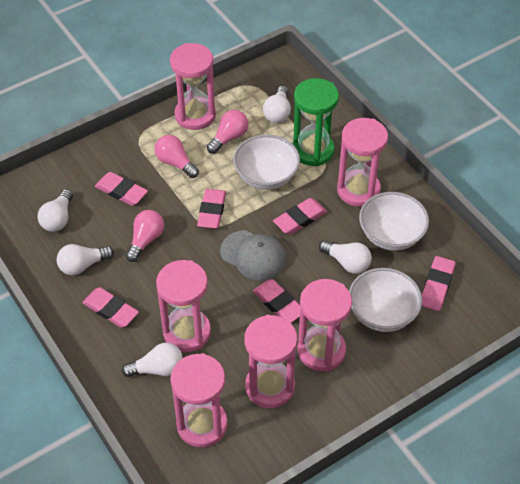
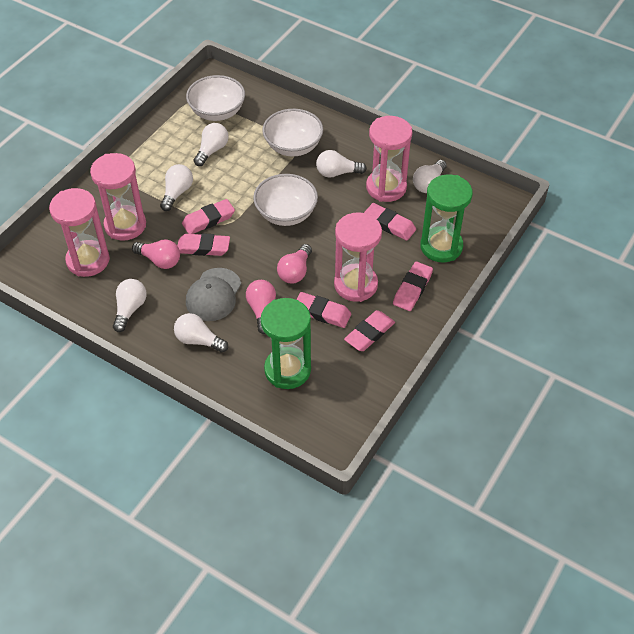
green hourglass: 1 -> 2
pink hourglass: 6 -> 4
white light bulb: 5 -> 6

